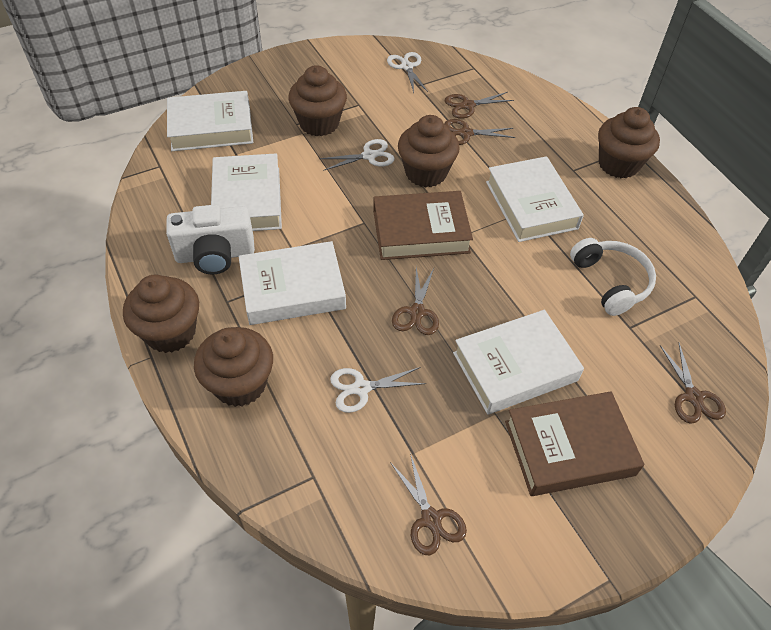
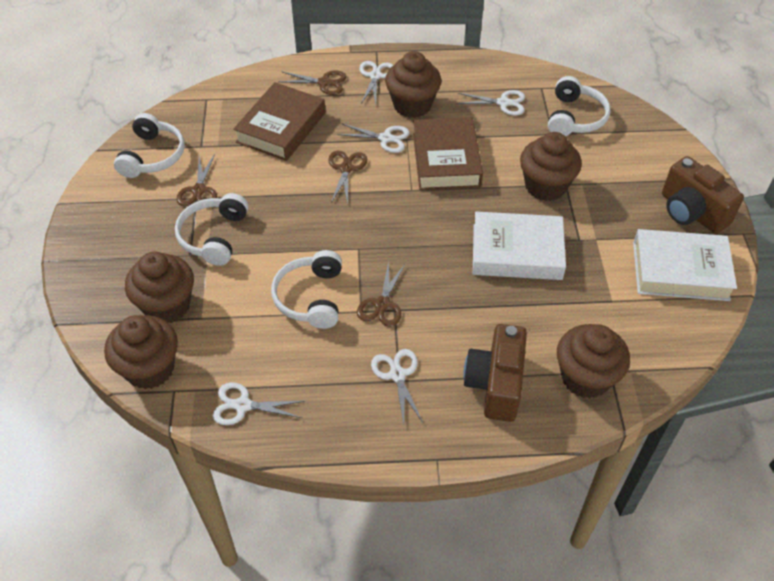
brown camera: 0 -> 2
brown scissors: 5 -> 4
white book: 5 -> 2
white camera: 1 -> 0
white headphones: 1 -> 4
white scissors: 3 -> 5

